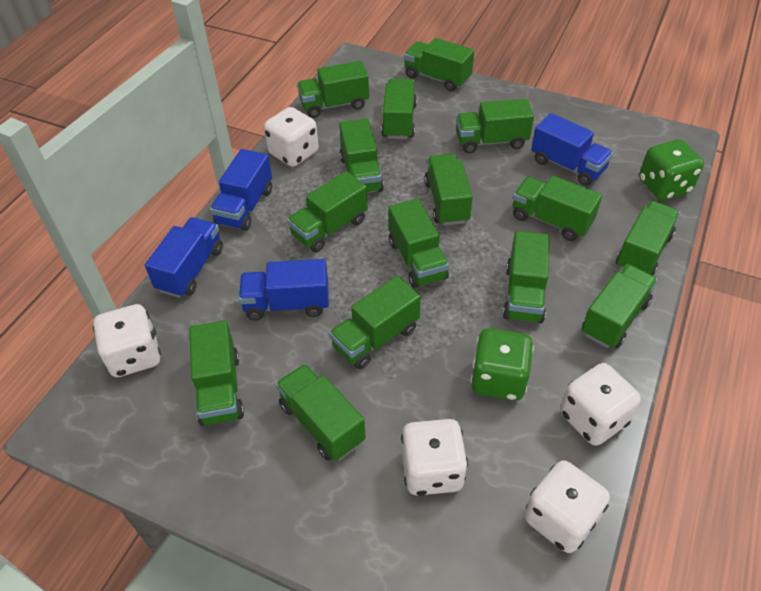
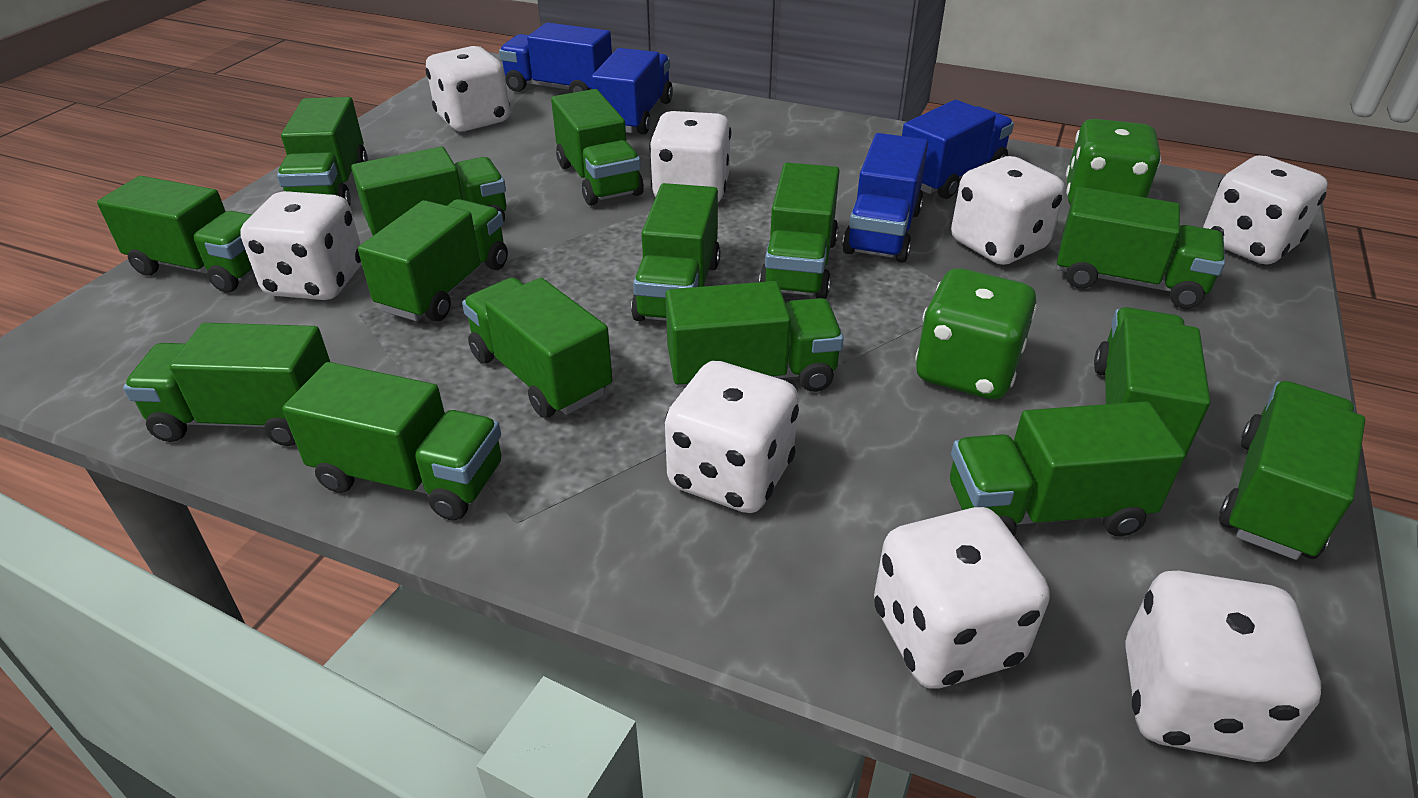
white dice: 5 -> 8

